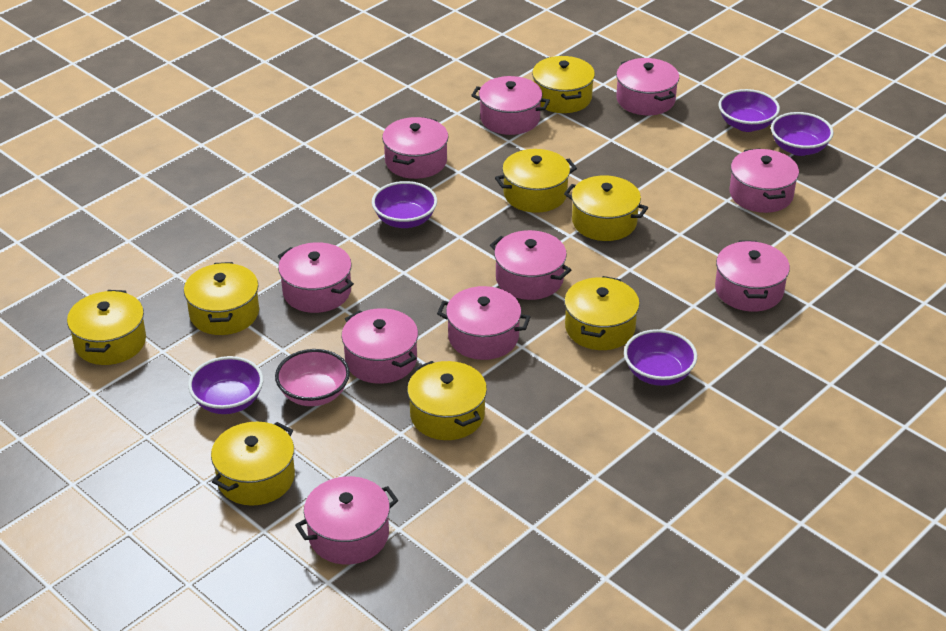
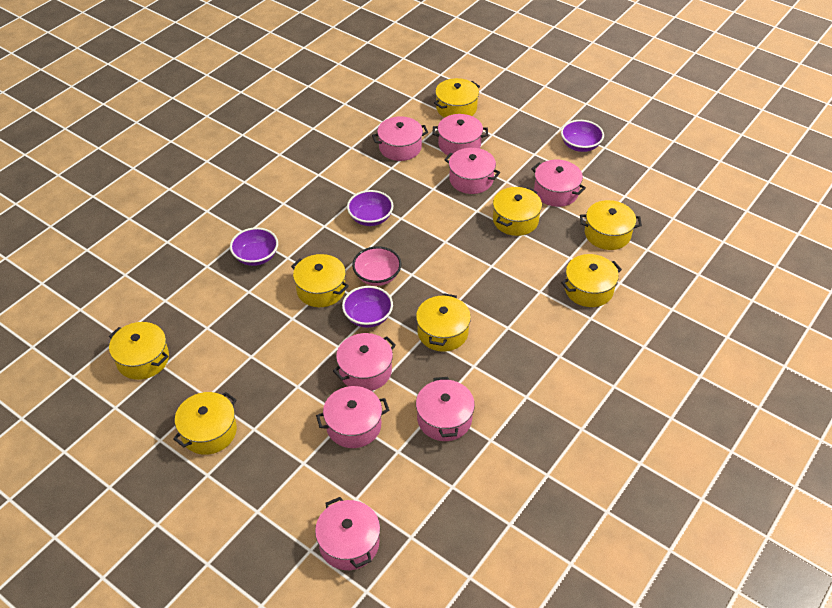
pink pot: 10 -> 8
purple bowl: 5 -> 4

